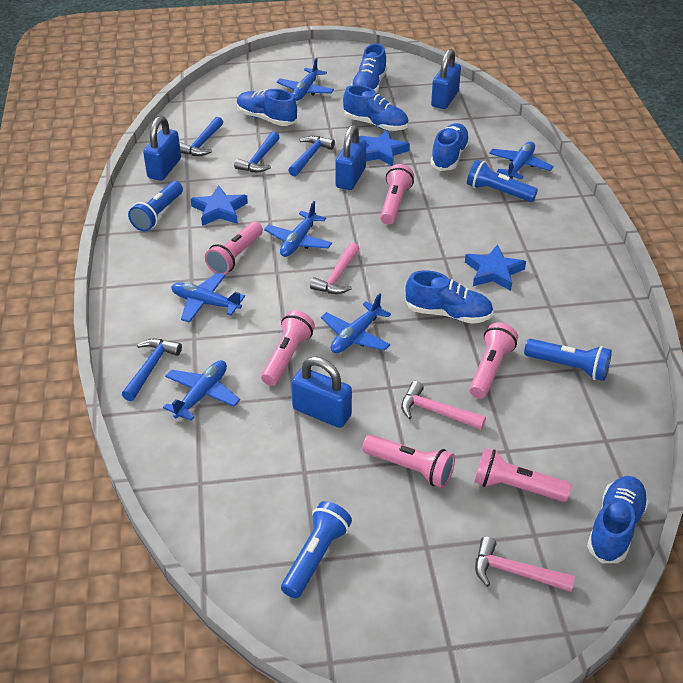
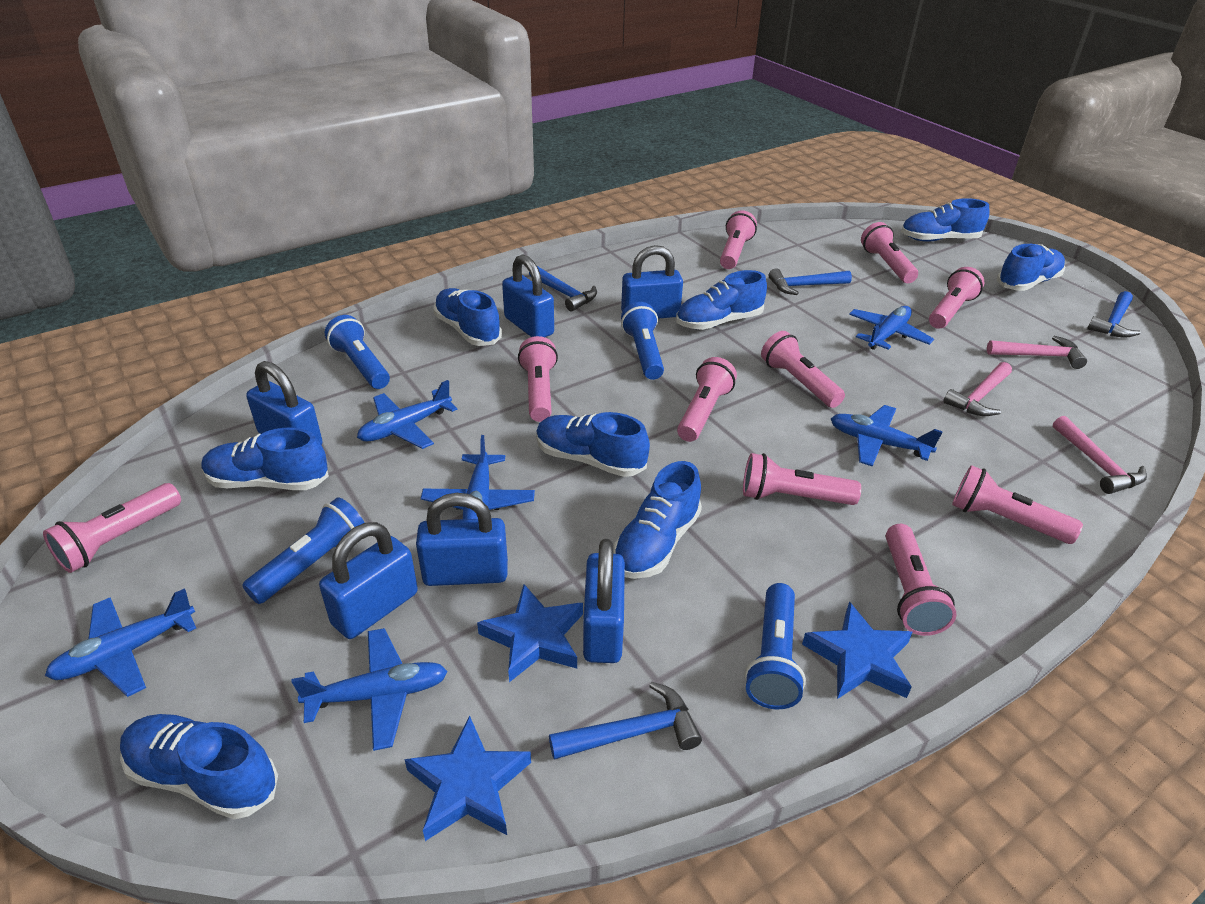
blue padlock: 4 -> 6
blue shoe: 6 -> 8
pink flashlight: 6 -> 10

